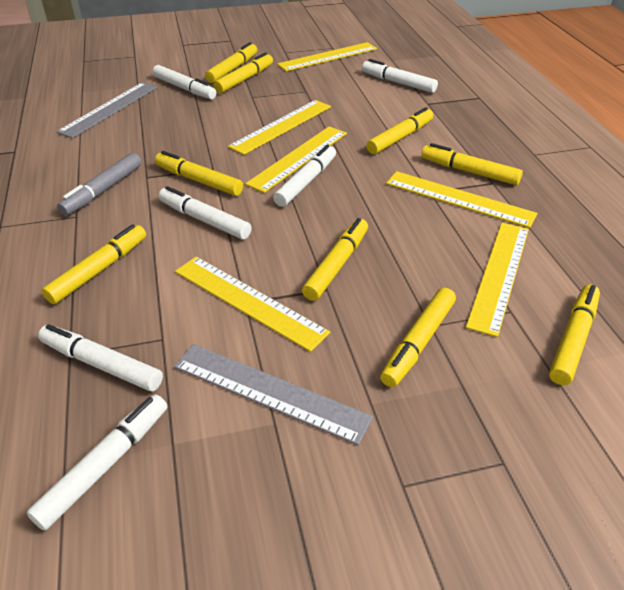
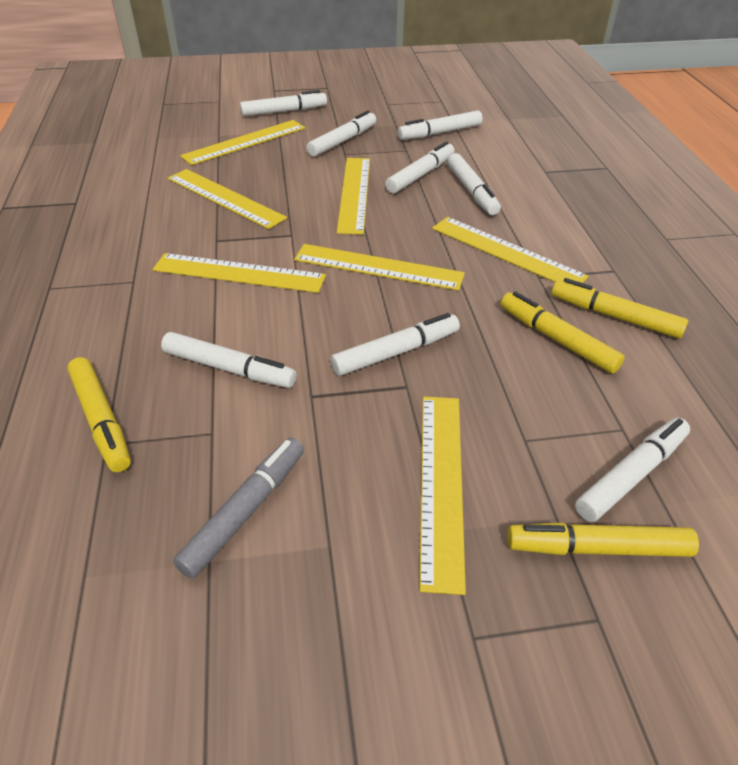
grey ruler: 2 -> 0
white marker: 6 -> 8
yellow marker: 9 -> 4
yellow ruler: 6 -> 7

